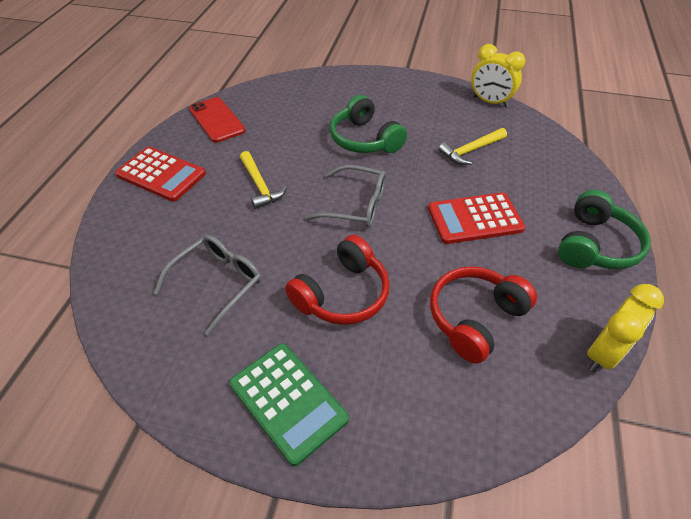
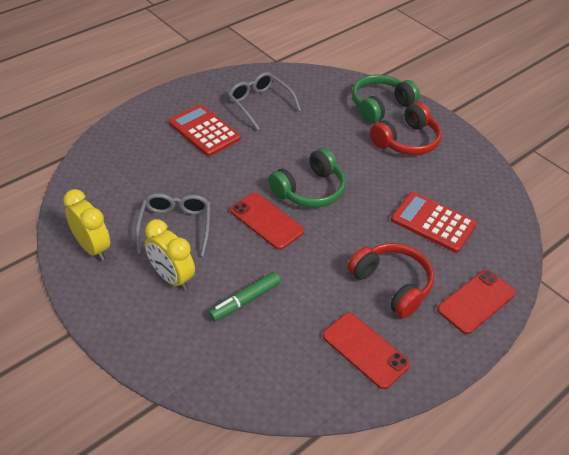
green calculator: 1 -> 0
green marker: 0 -> 1
red phone: 1 -> 3
yellow hammer: 2 -> 0

